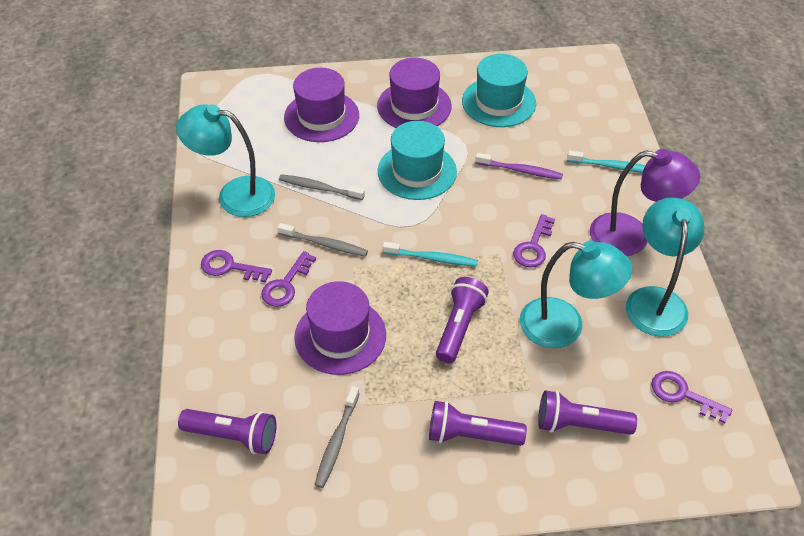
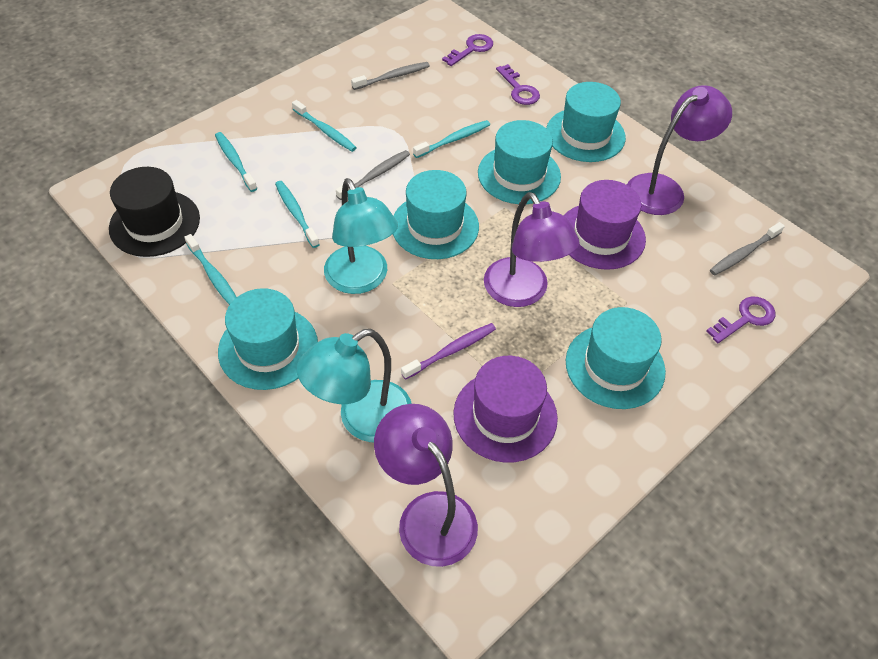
black hat: 0 -> 1
purple flashlight: 4 -> 0
purple hat: 3 -> 2
purple key: 4 -> 3
purple lamp: 1 -> 3
turquoise hat: 2 -> 5
turquoise lamp: 3 -> 2
turquoise toothbrush: 2 -> 5

